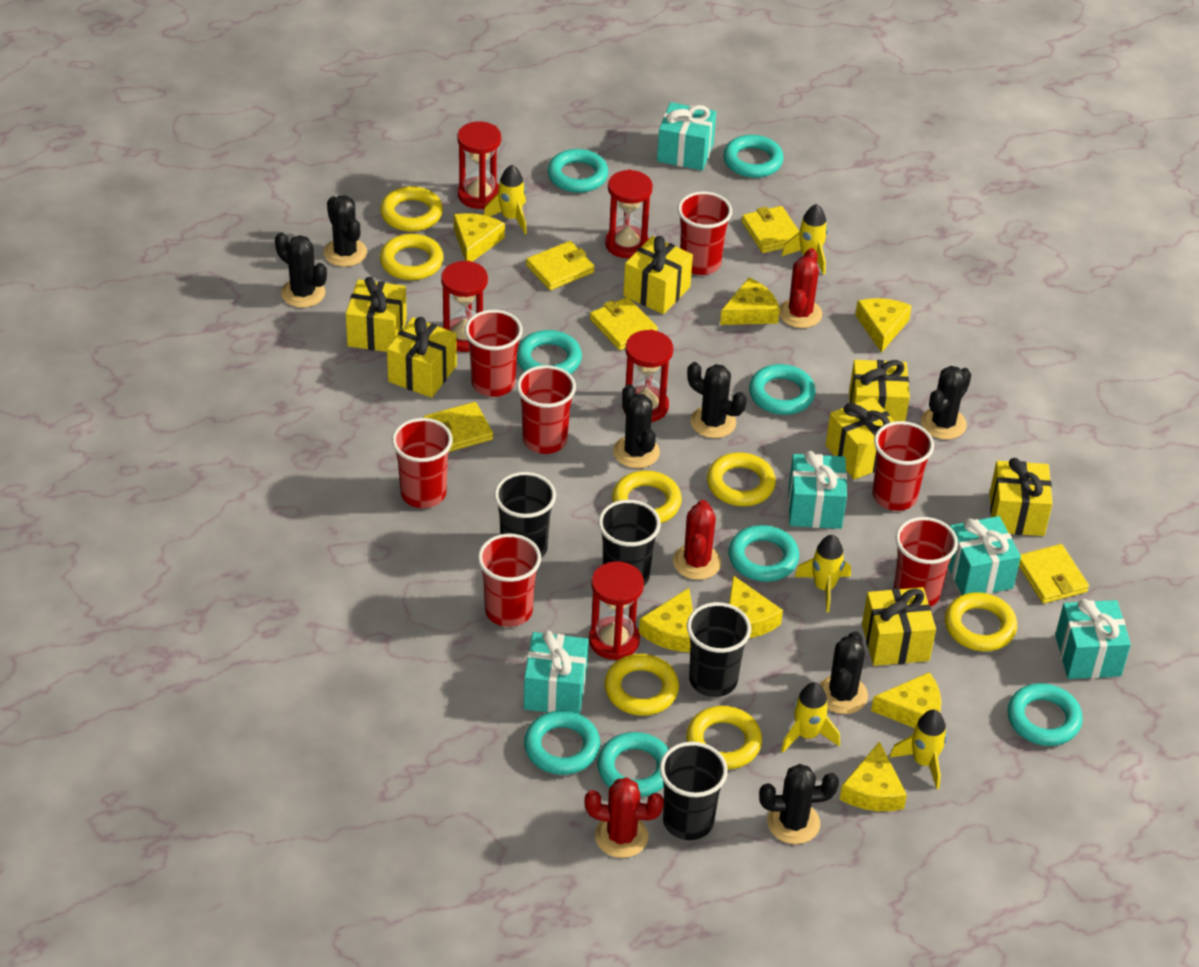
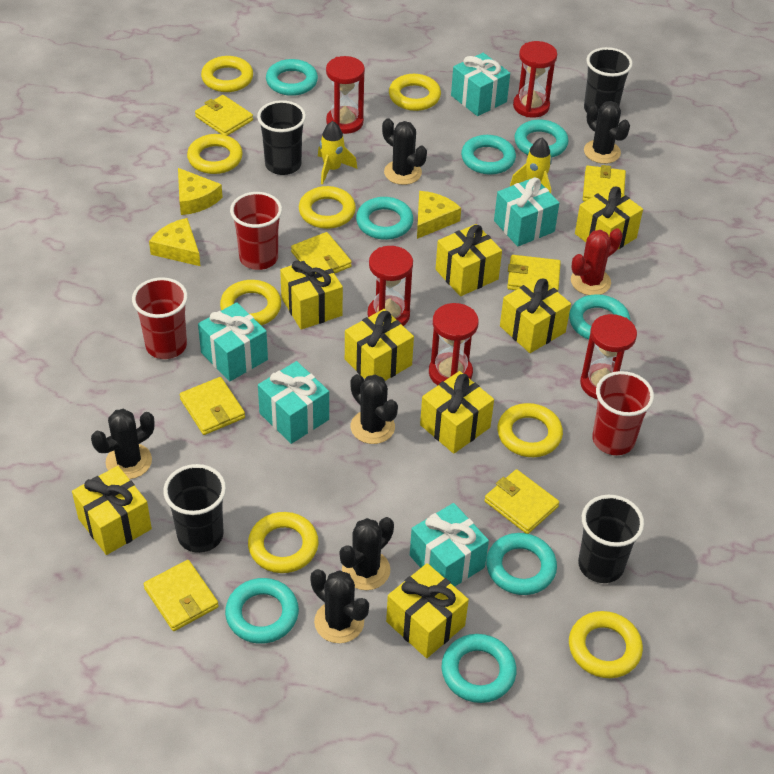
black cactus: 7 -> 6
red cactus: 3 -> 1
red cup: 7 -> 3
yellow cheese: 7 -> 3
yellow gift: 7 -> 8
yellow ring: 7 -> 8
yellow rocket: 5 -> 2
yellow wallet: 5 -> 7

